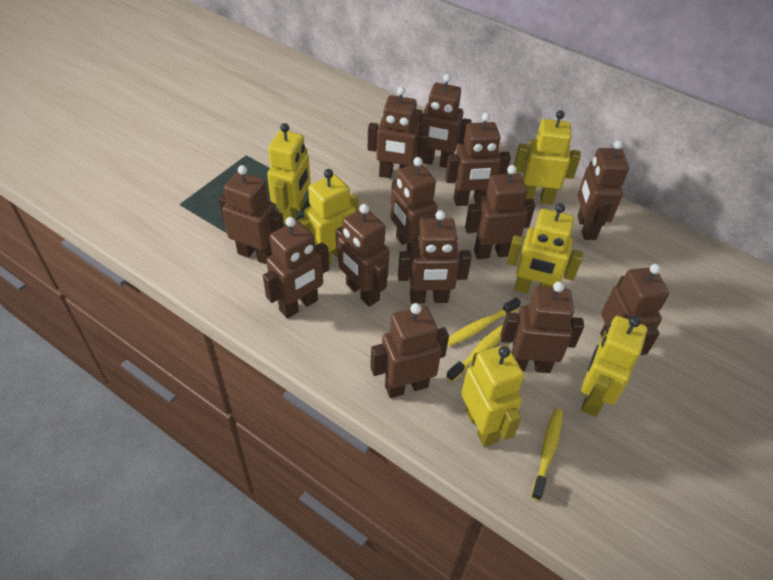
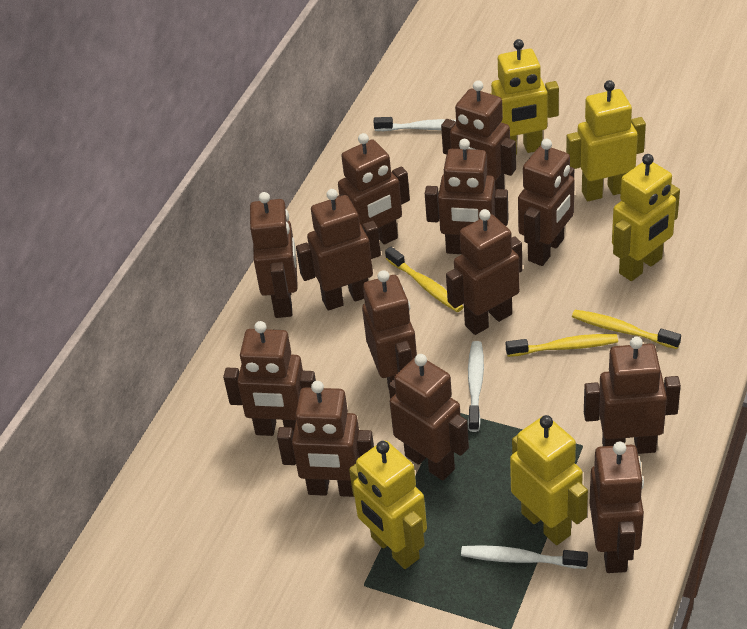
white toothbrush: 0 -> 3
yellow robot: 6 -> 5

